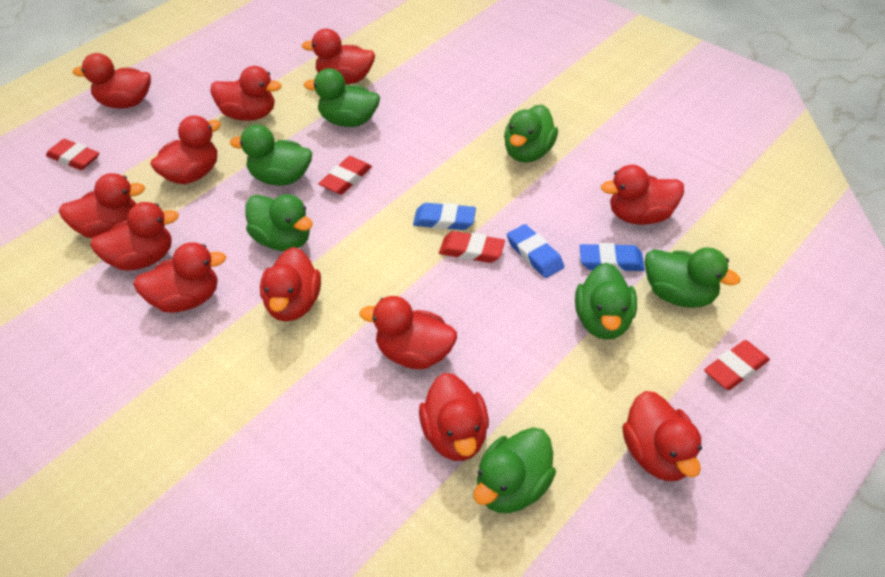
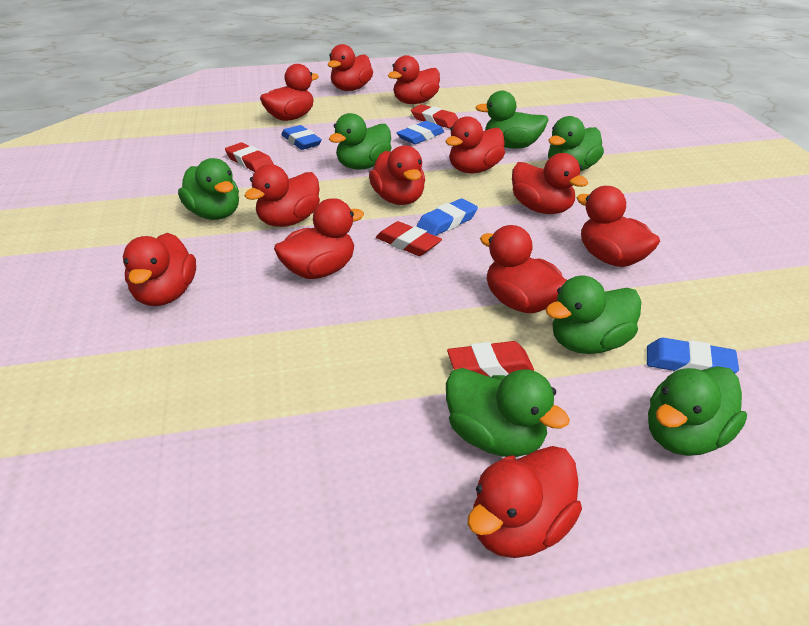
blue eraser: 3 -> 4

